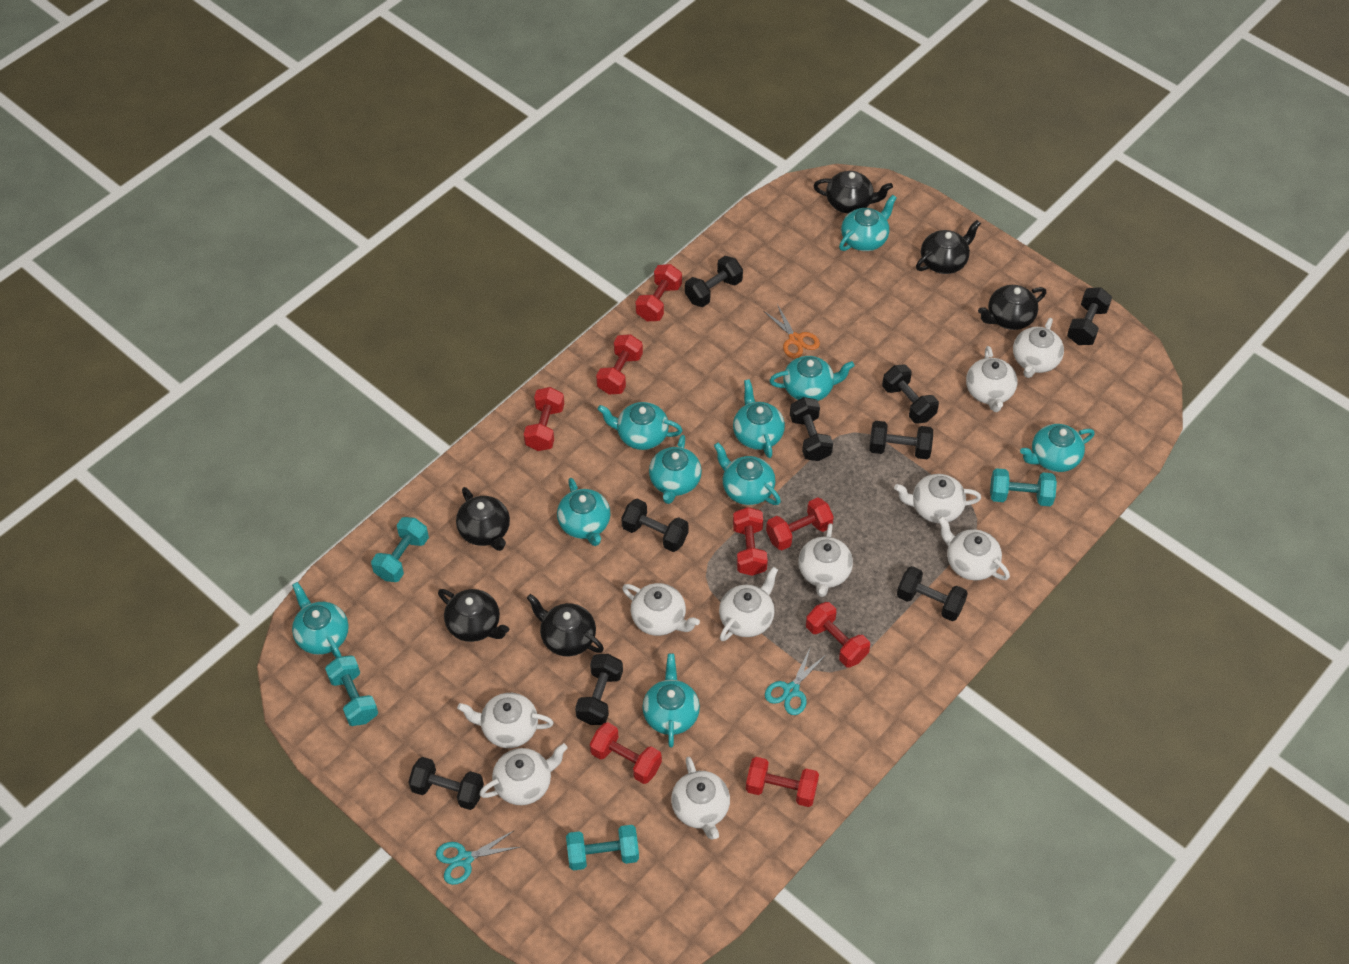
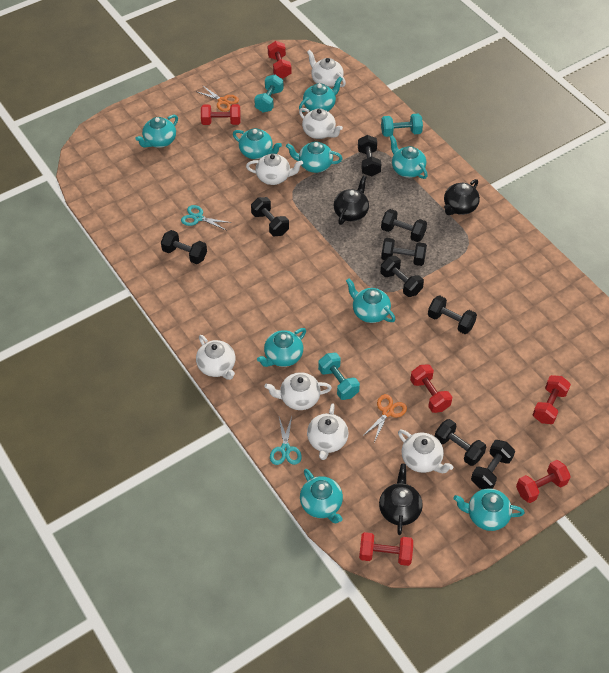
black teapot: 6 -> 3
orange scissors: 1 -> 2
red dumbbell: 8 -> 6
turquoise dumbbell: 4 -> 3
turquoise teapot: 10 -> 9
white teapot: 10 -> 7

